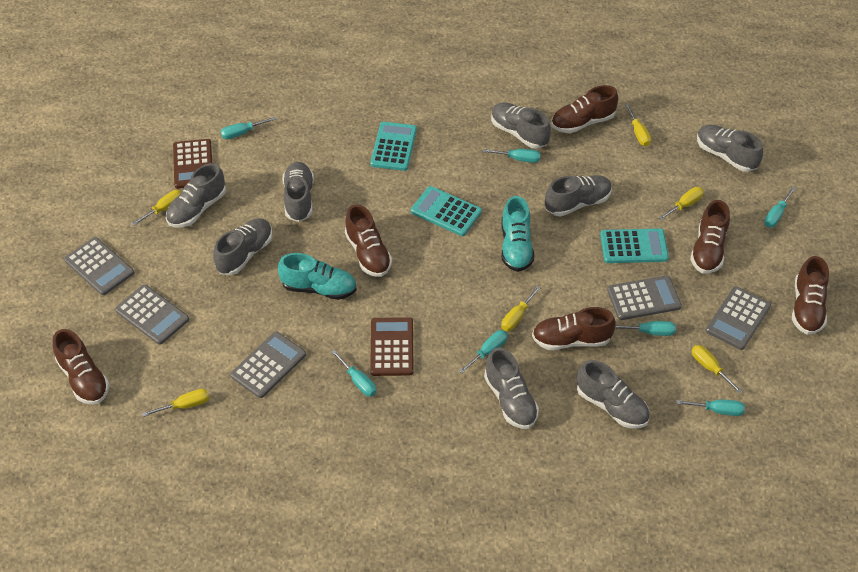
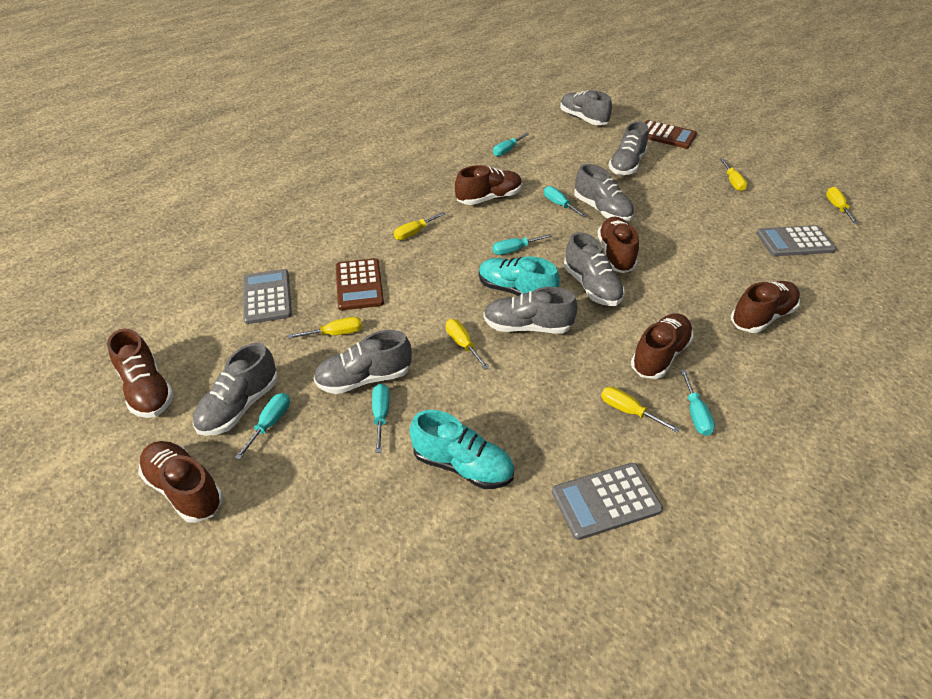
grey calculator: 5 -> 3
grey shoe: 8 -> 7
turquoise calculator: 3 -> 0
turquoise screwdriver: 7 -> 6

